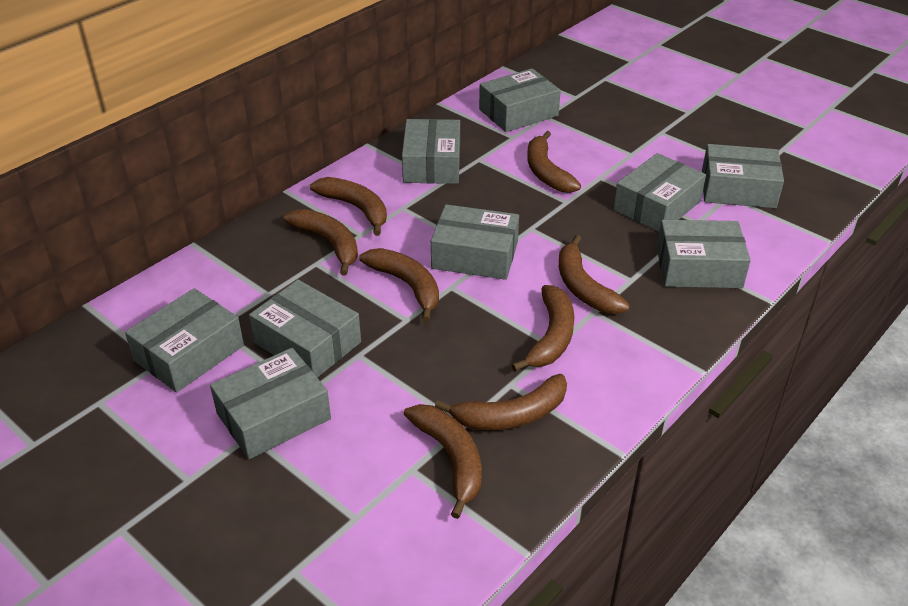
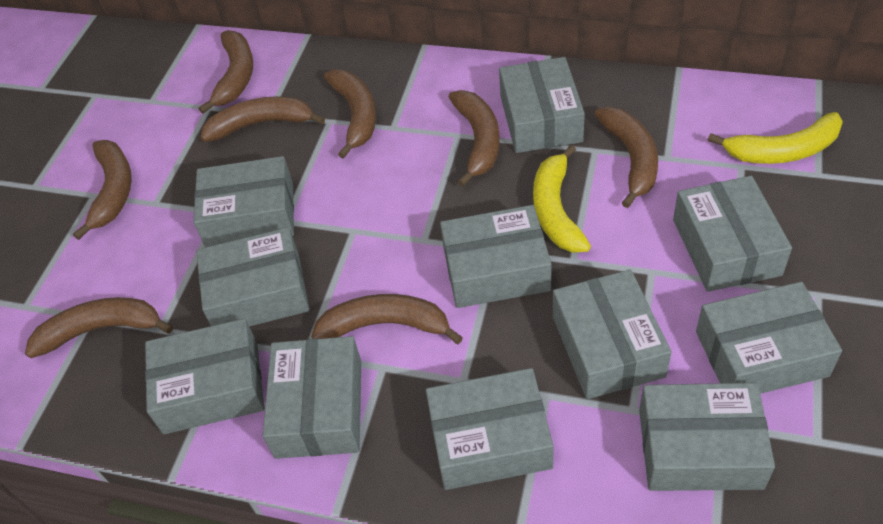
grey box: 9 -> 11
yellow banana: 0 -> 2

